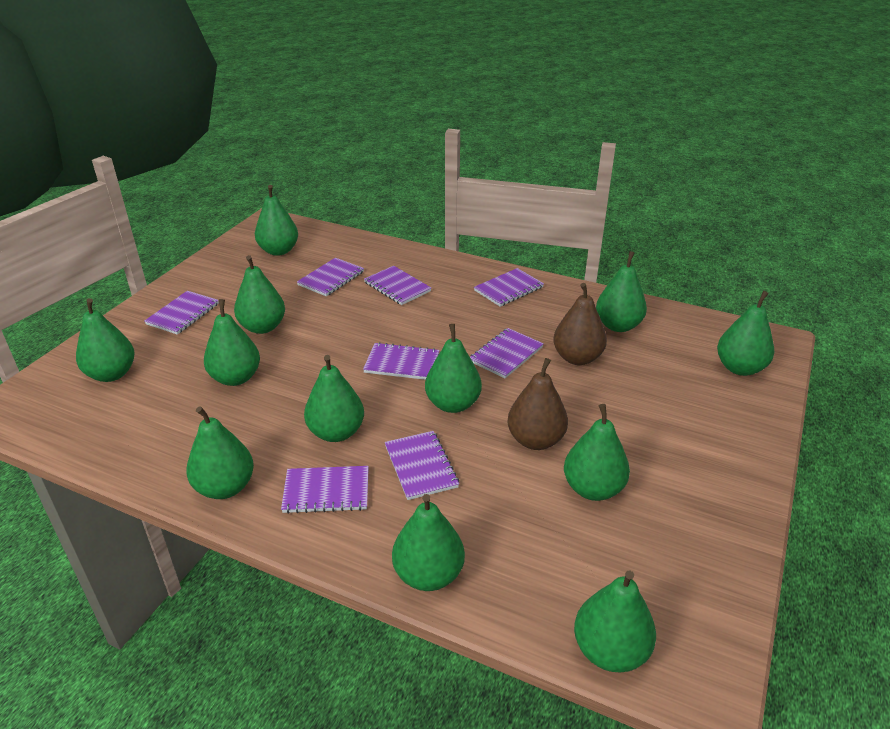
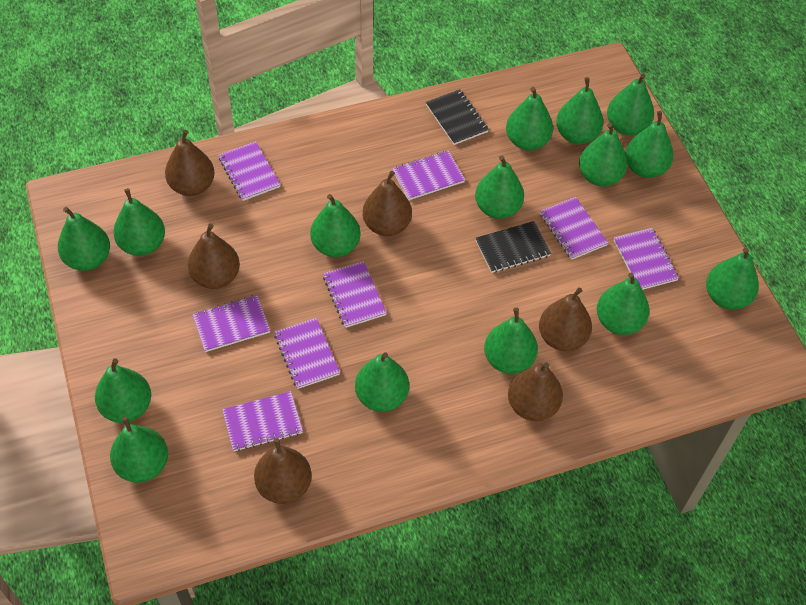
black notebook: 0 -> 2
brown pear: 2 -> 6
green pear: 12 -> 15

